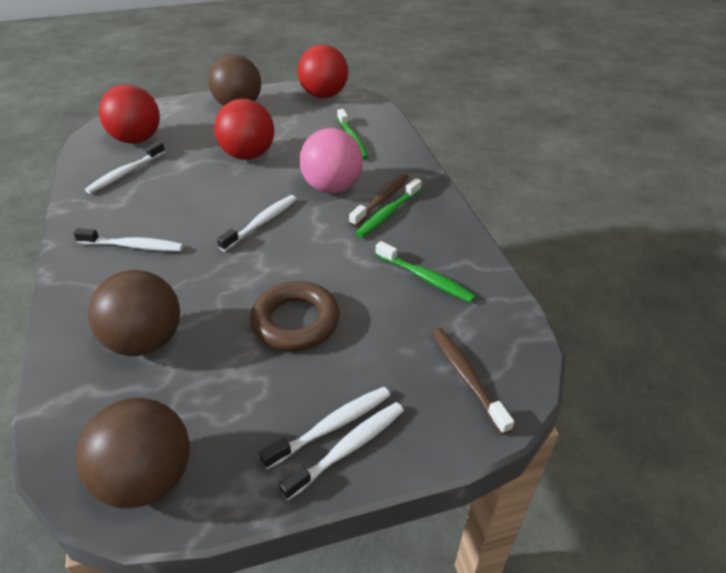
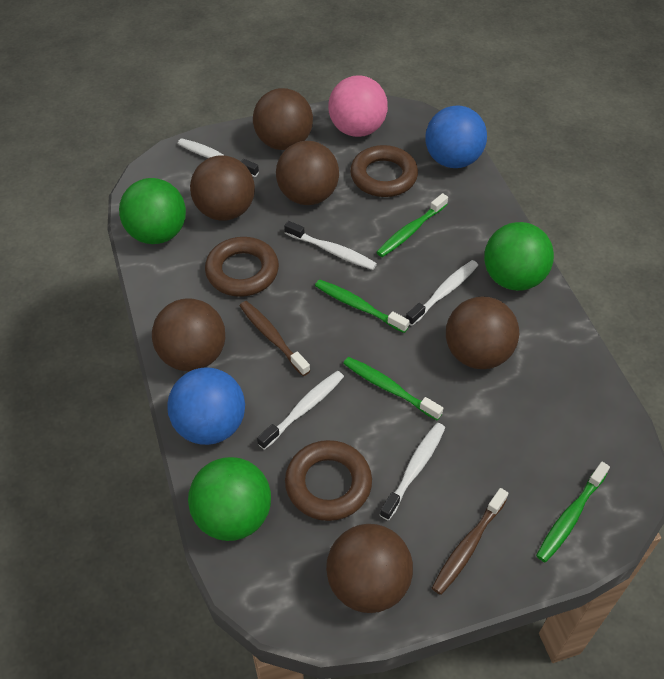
blue ball: 0 -> 2
brown ball: 3 -> 6
brown ring: 1 -> 3
green ball: 0 -> 3
green toothbrush: 3 -> 4
red ball: 3 -> 0

